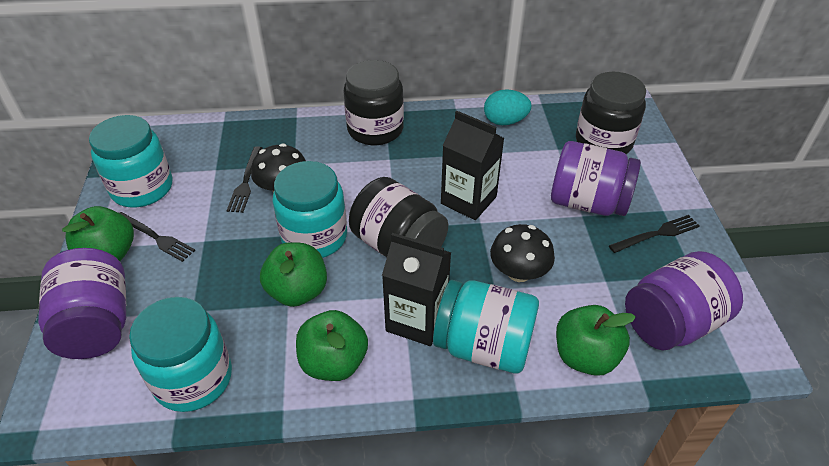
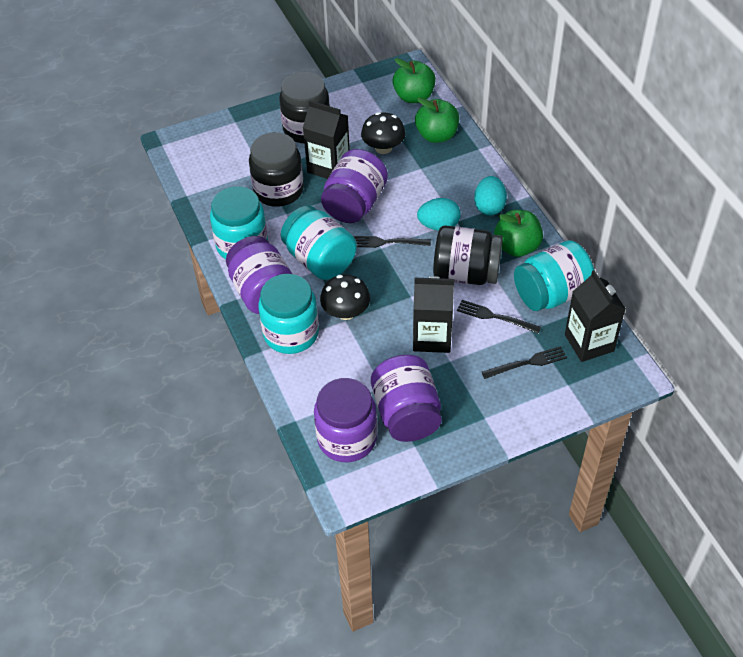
black carton: 2 -> 3
green apple: 4 -> 3
purple jar: 3 -> 4
turquoise egg: 1 -> 2

